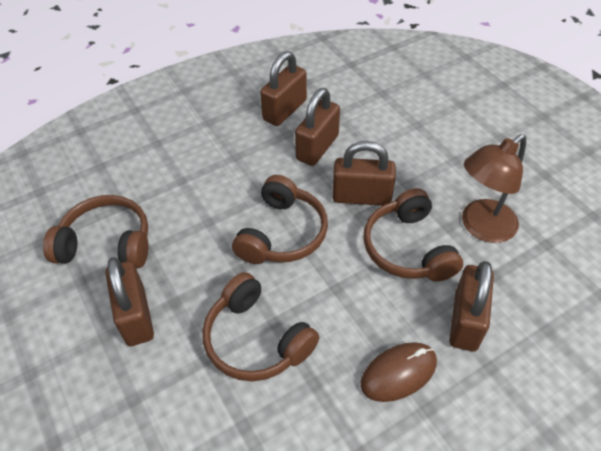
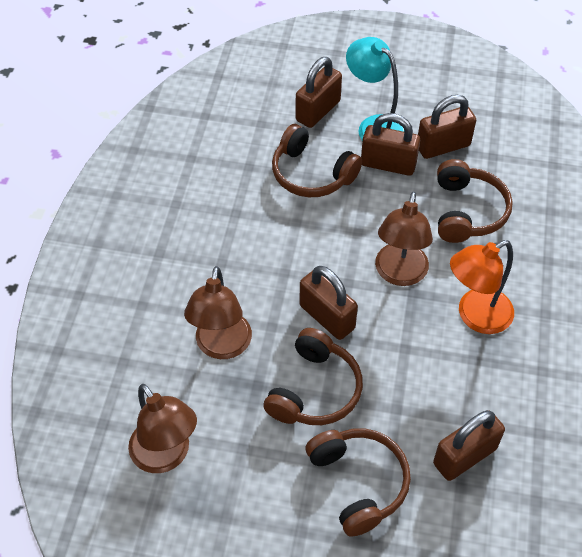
brown lamp: 1 -> 3
brown mouse: 1 -> 0
orange lamp: 0 -> 1
turquoise lamp: 0 -> 1

